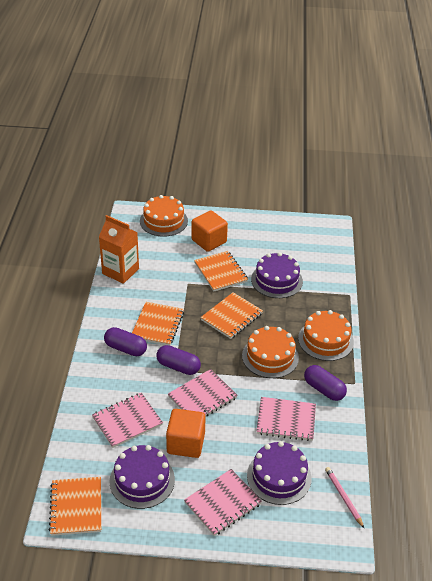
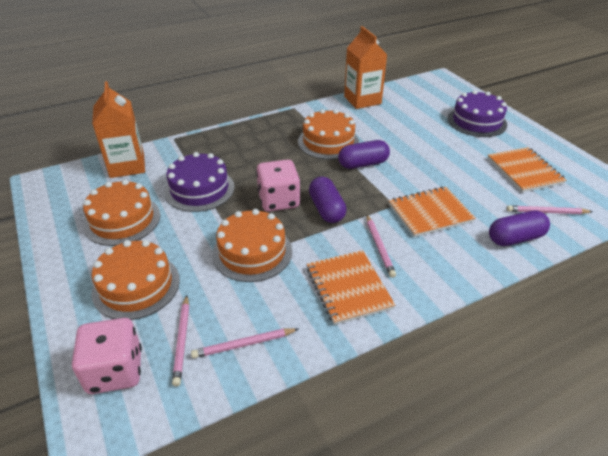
orange cake: 3 -> 4
orange carton: 1 -> 2
orange cube: 2 -> 0
orange notebook: 4 -> 3
pink dice: 0 -> 2
pink notebook: 4 -> 0
pink pencil: 1 -> 4
purple cake: 3 -> 2

